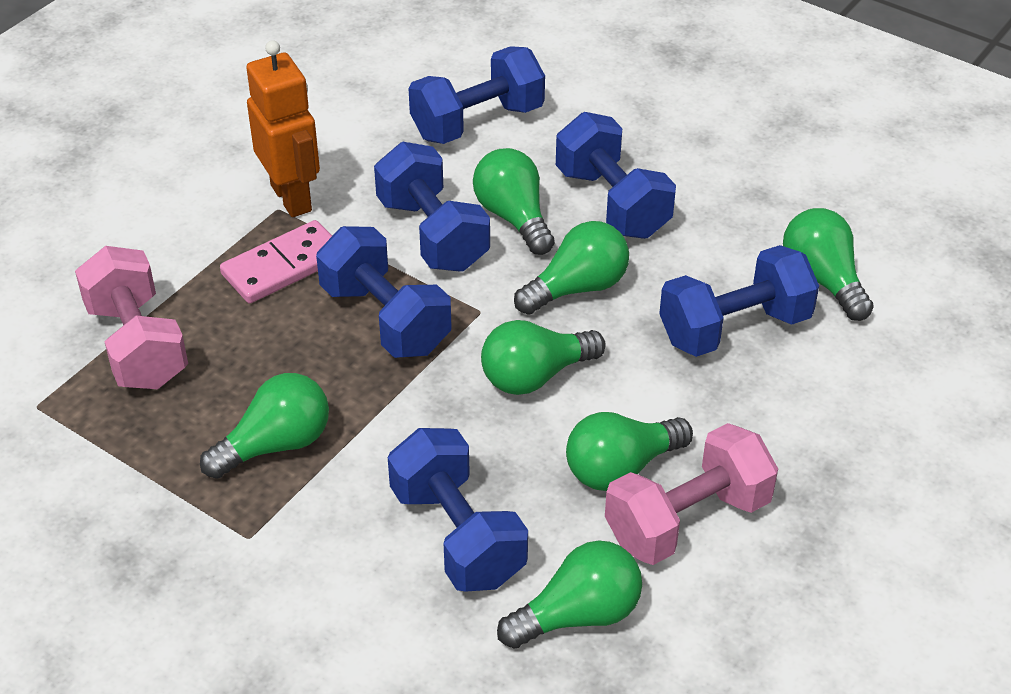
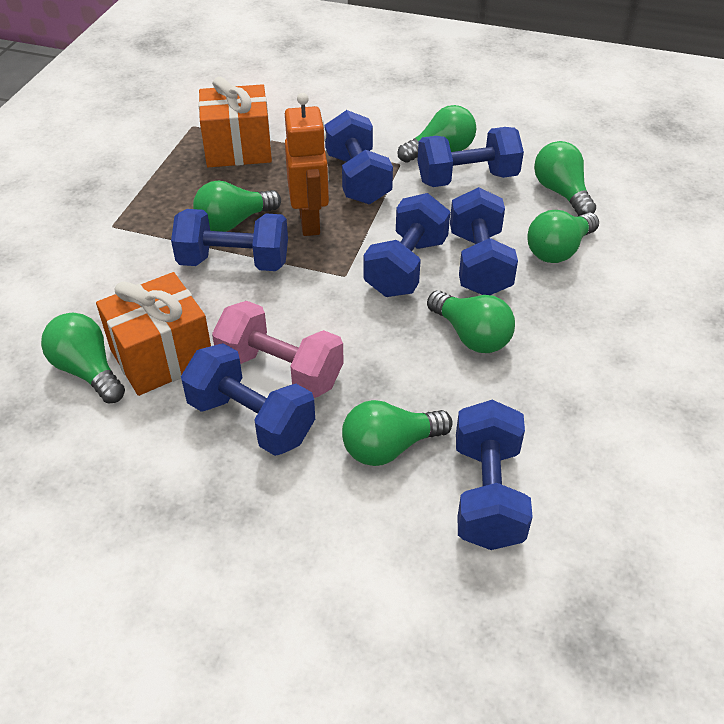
blue dumbbell: 6 -> 7
orange gift: 0 -> 2
pink domino: 1 -> 0
pink dumbbell: 2 -> 1

